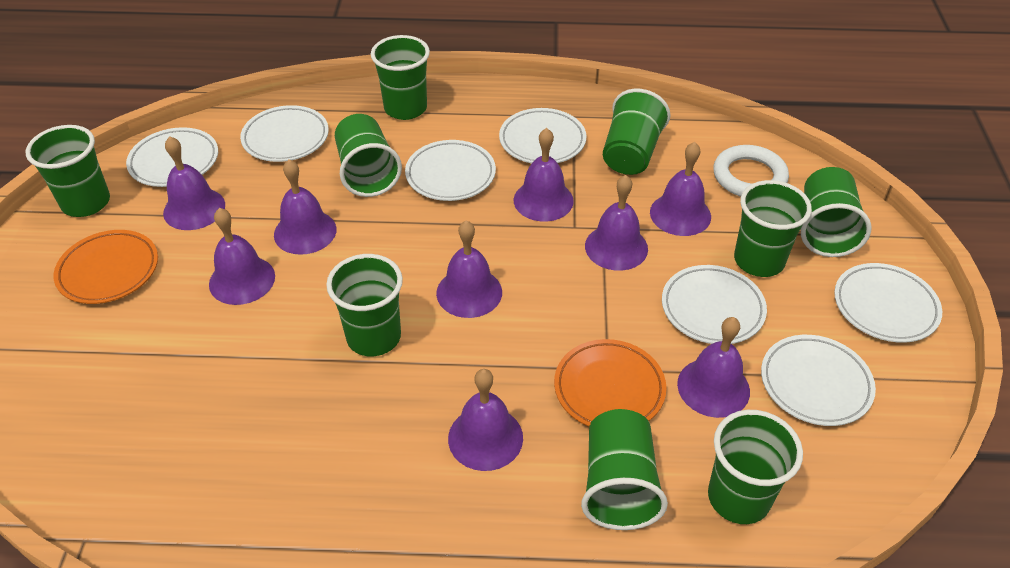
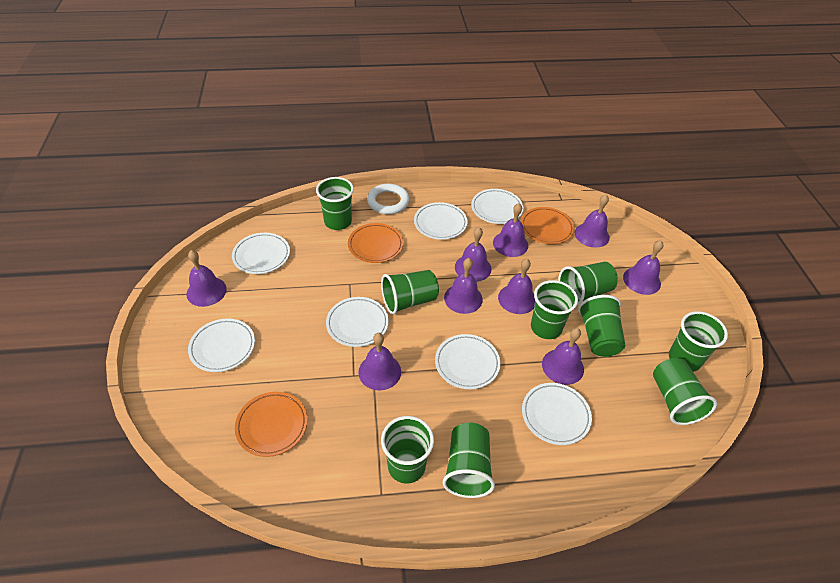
orange plate: 2 -> 3

